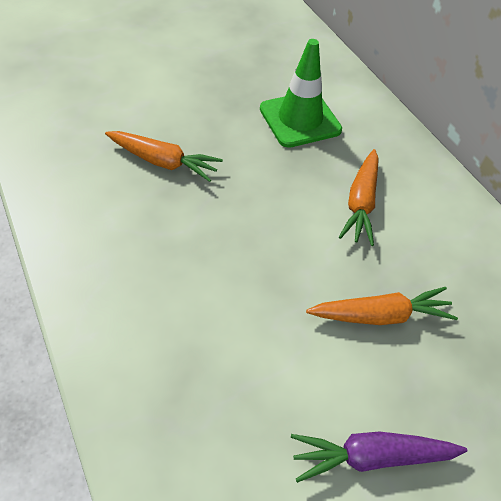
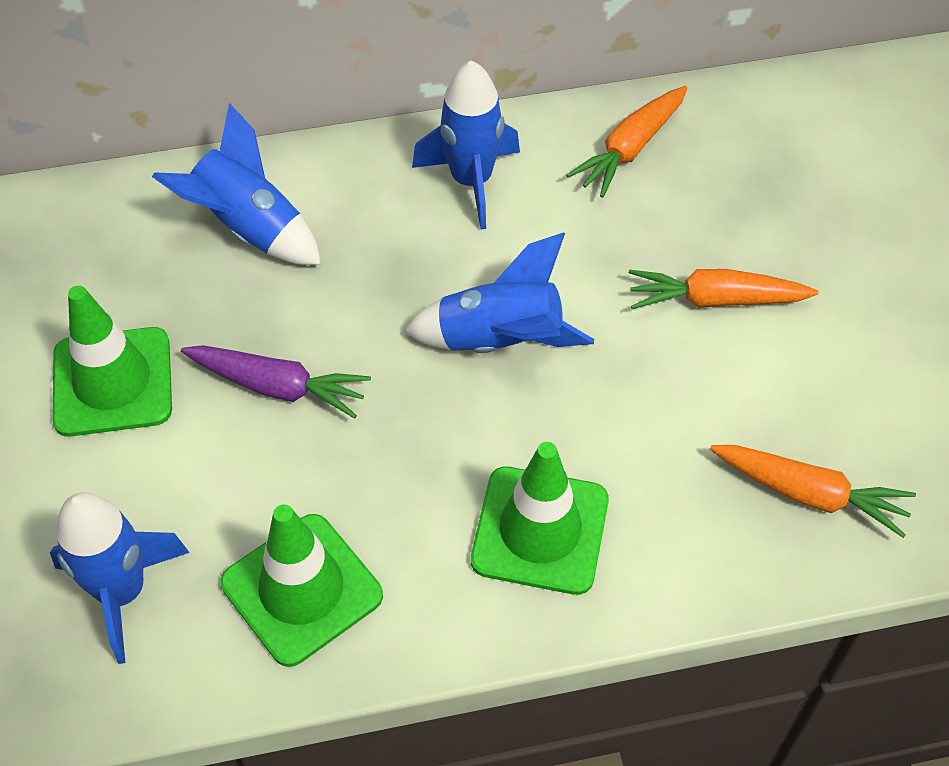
blue rocket: 0 -> 4
green traffic cone: 1 -> 3

